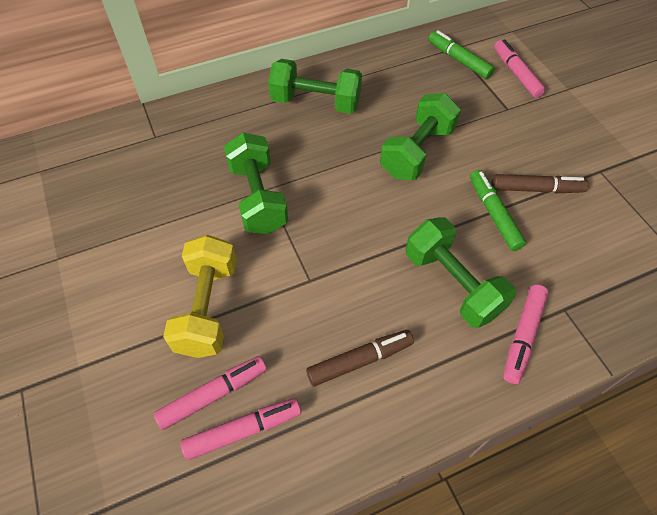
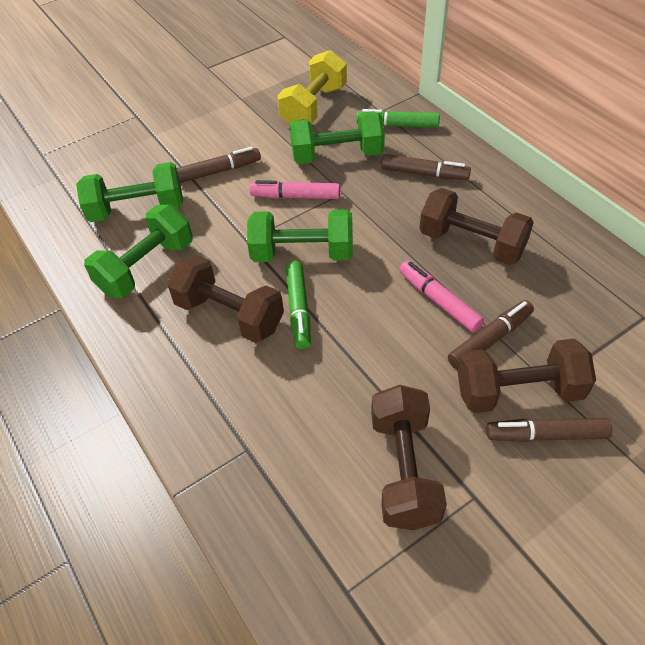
brown dumbbell: 0 -> 4
brown marker: 2 -> 4
pink marker: 4 -> 2

